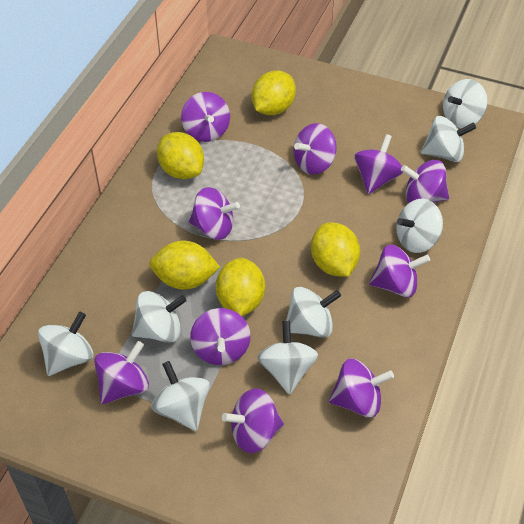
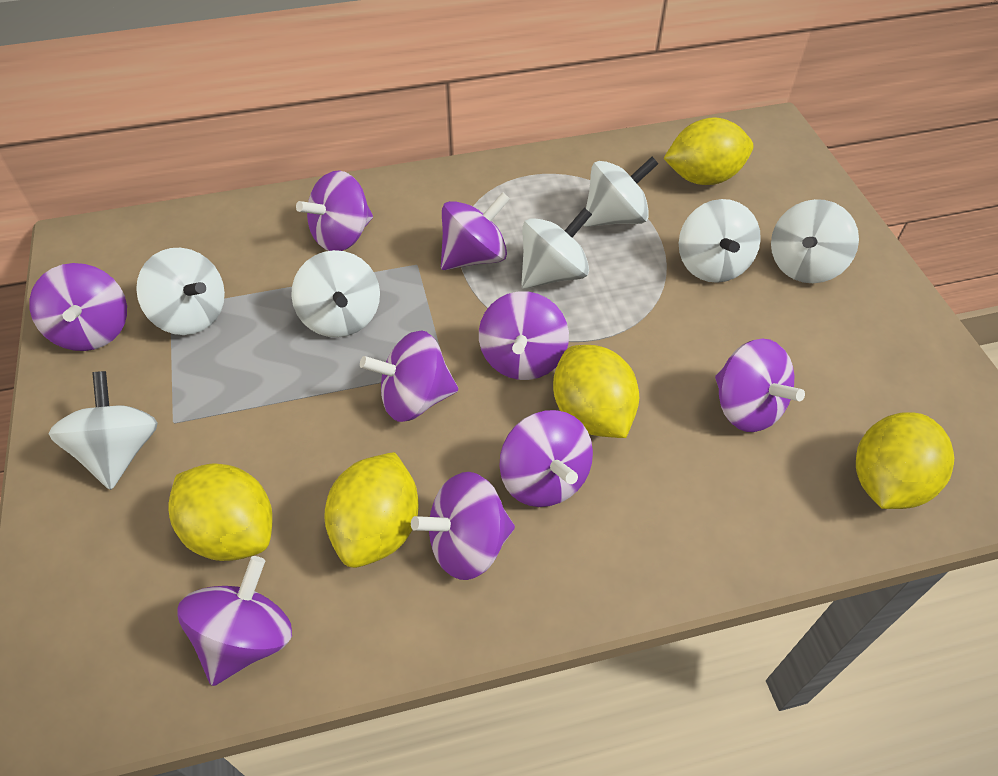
purple spinning top: 10 -> 9
white spinning top: 8 -> 7

